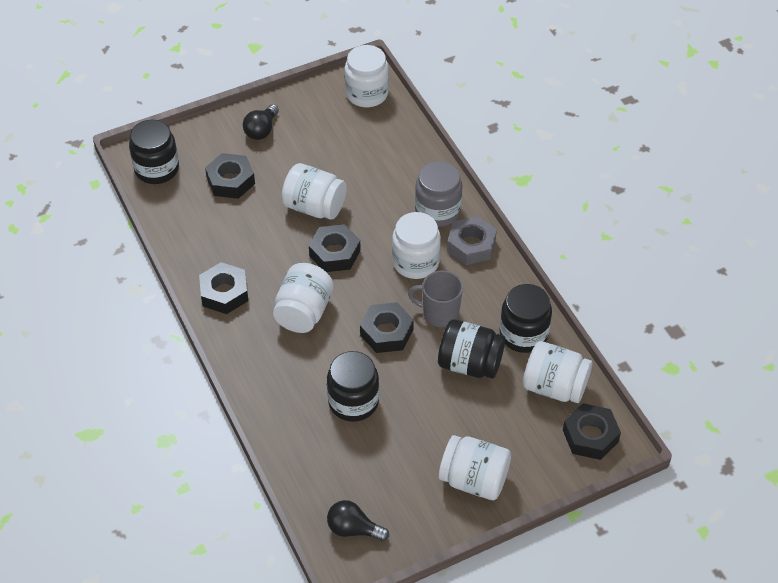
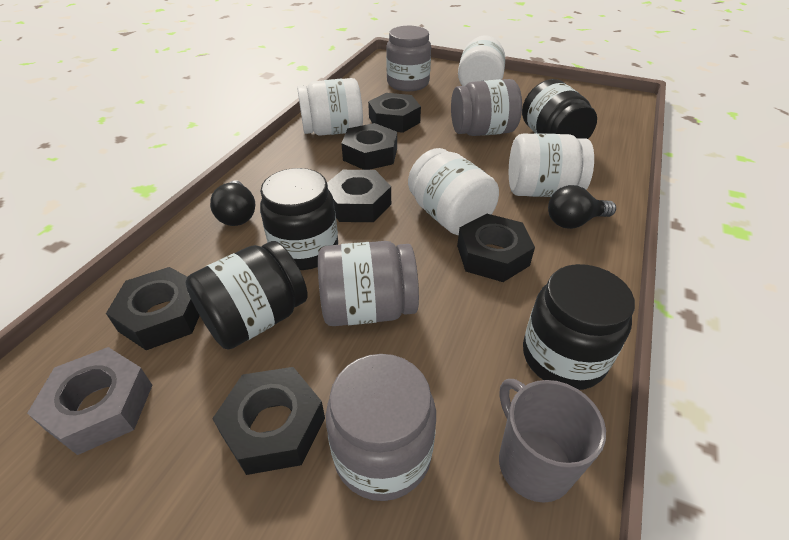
black nut: 5 -> 6
grey jar: 1 -> 4
white jar: 6 -> 4

